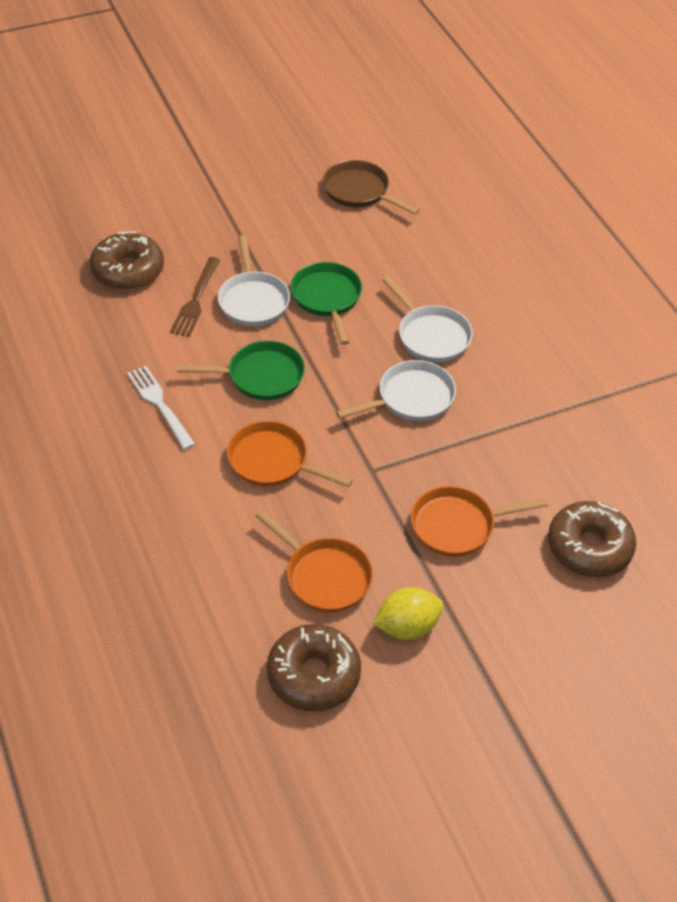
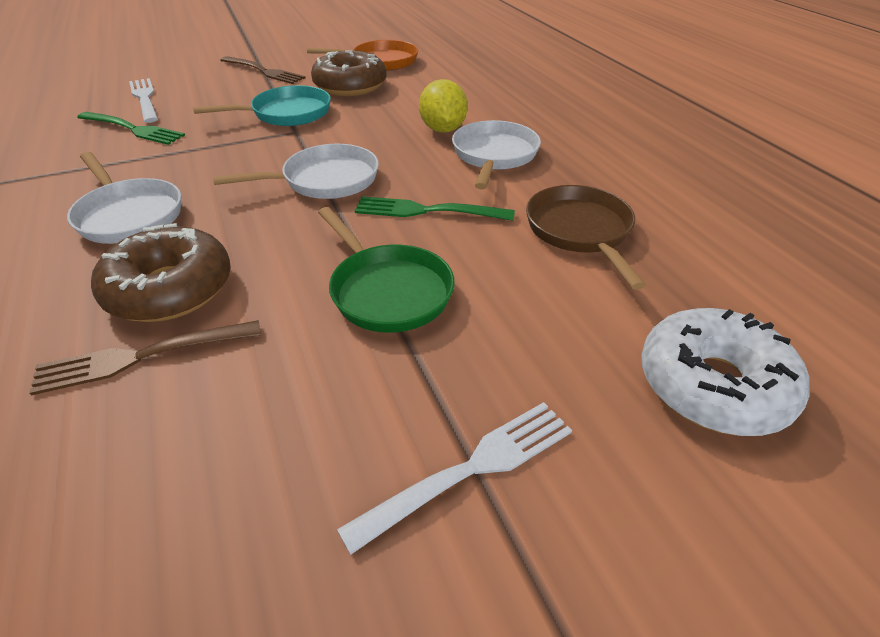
brown donut: 3 -> 2
brown fork: 1 -> 2
green fork: 0 -> 2
green pan: 2 -> 1
orange pan: 3 -> 1
turquoise pan: 0 -> 1
white donut: 0 -> 1
white fork: 1 -> 2

